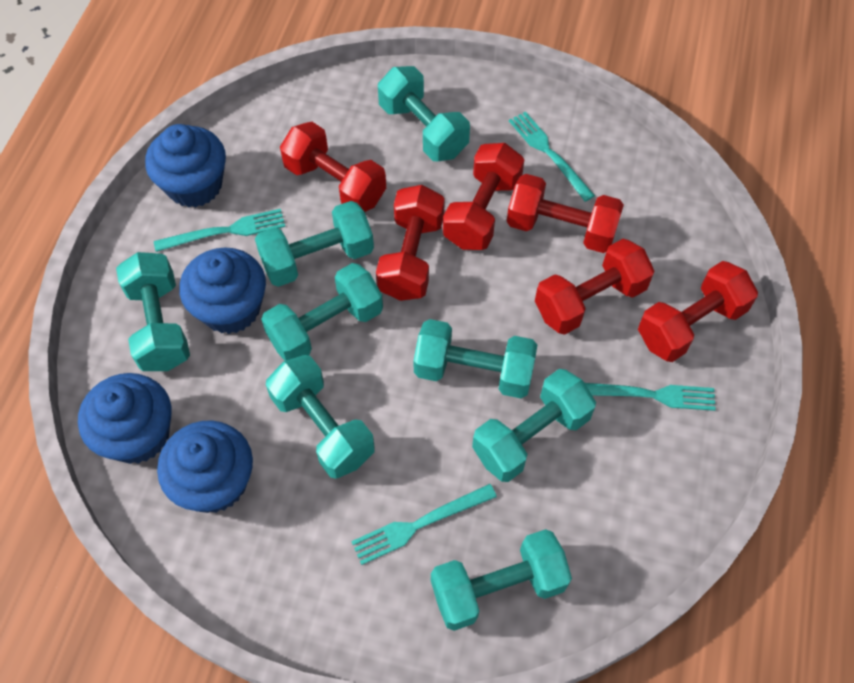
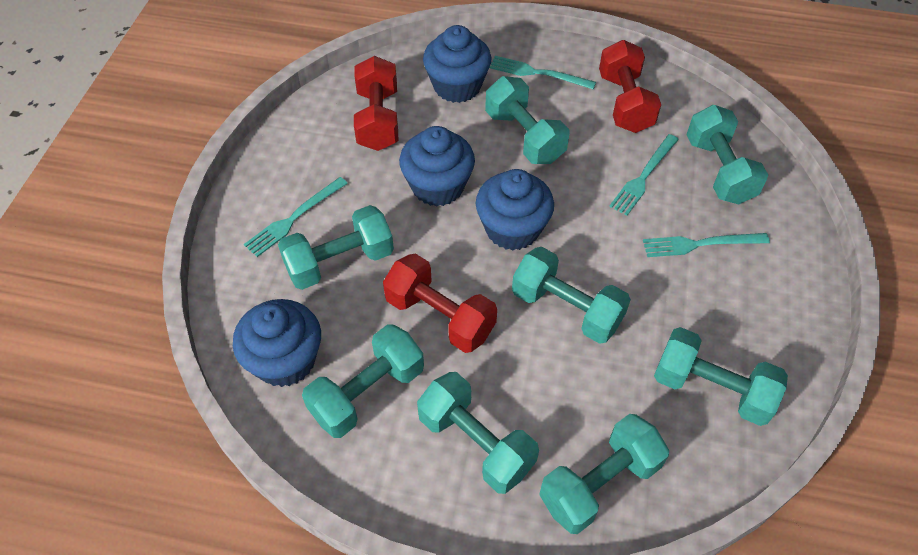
red dumbbell: 6 -> 3

